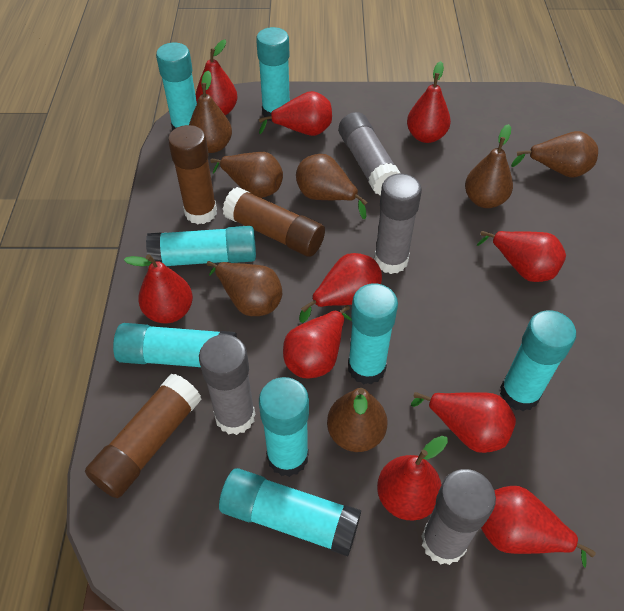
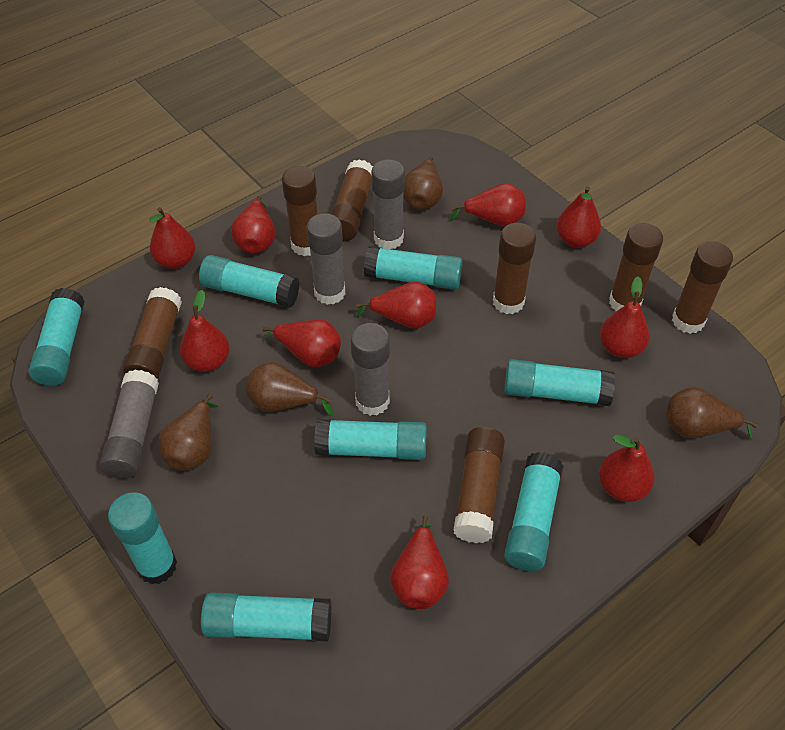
brown glue stick: 3 -> 7
brown pear: 7 -> 4

